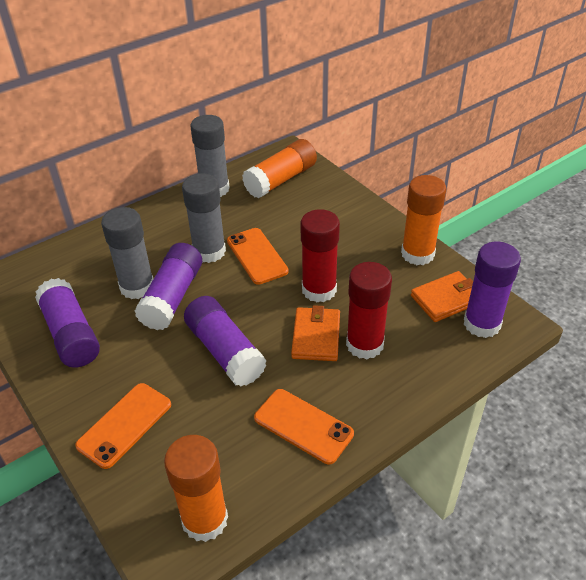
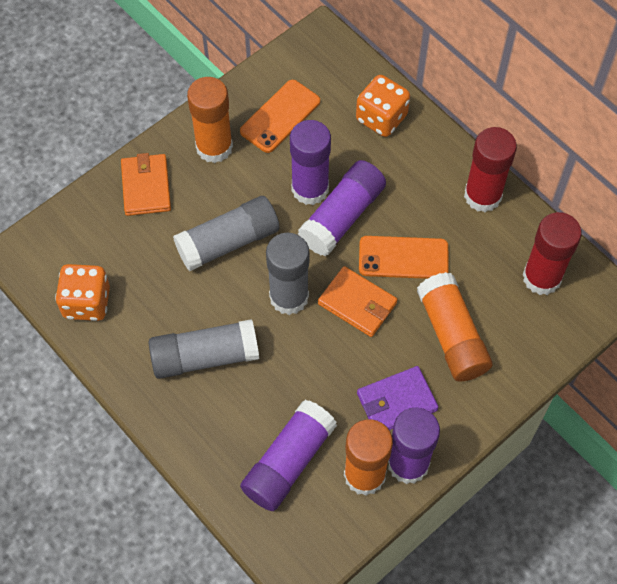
orange dice: 0 -> 2
orange phone: 3 -> 2
purple wallet: 0 -> 1

